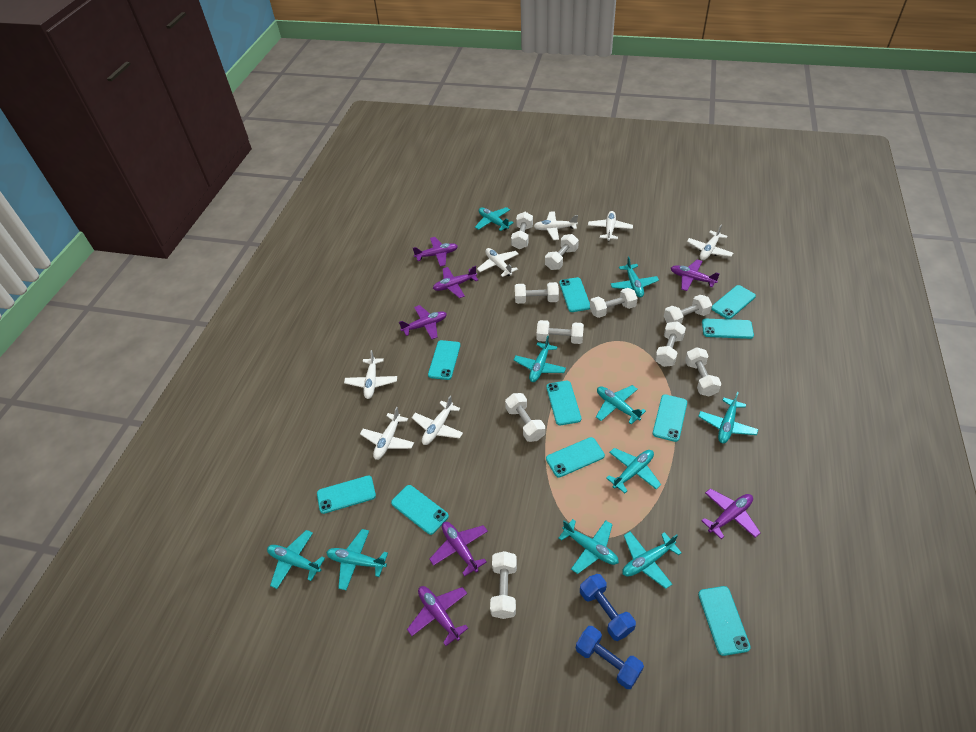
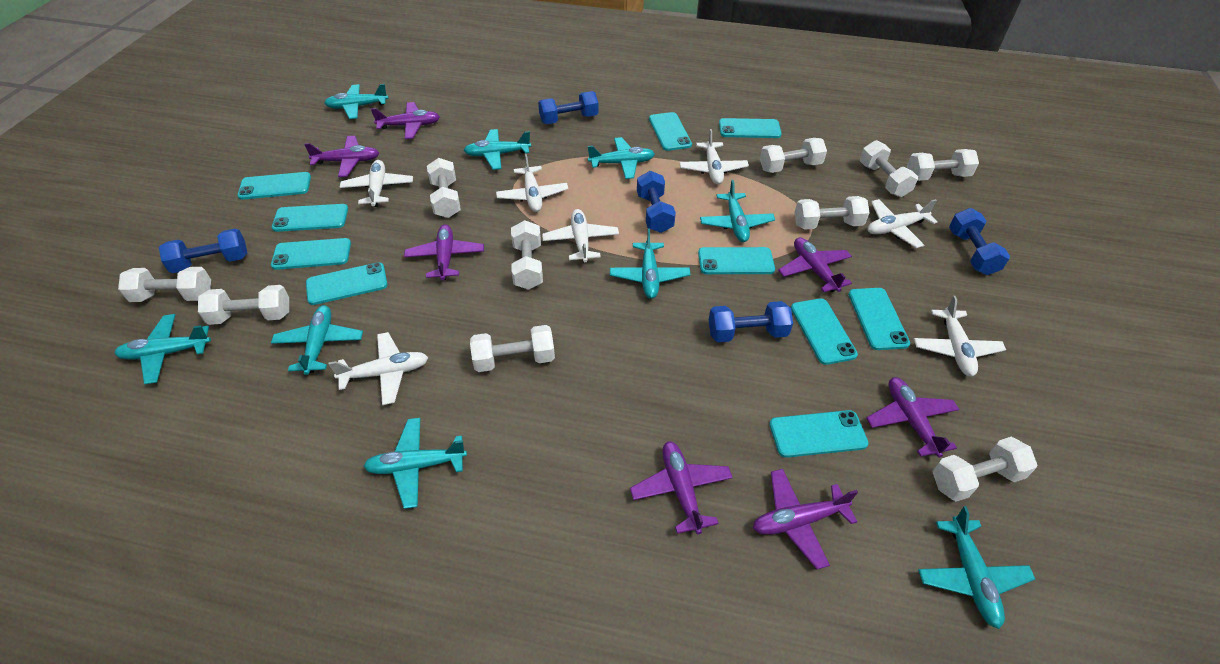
blue dumbbell: 2 -> 5
turquoise plane: 10 -> 9

